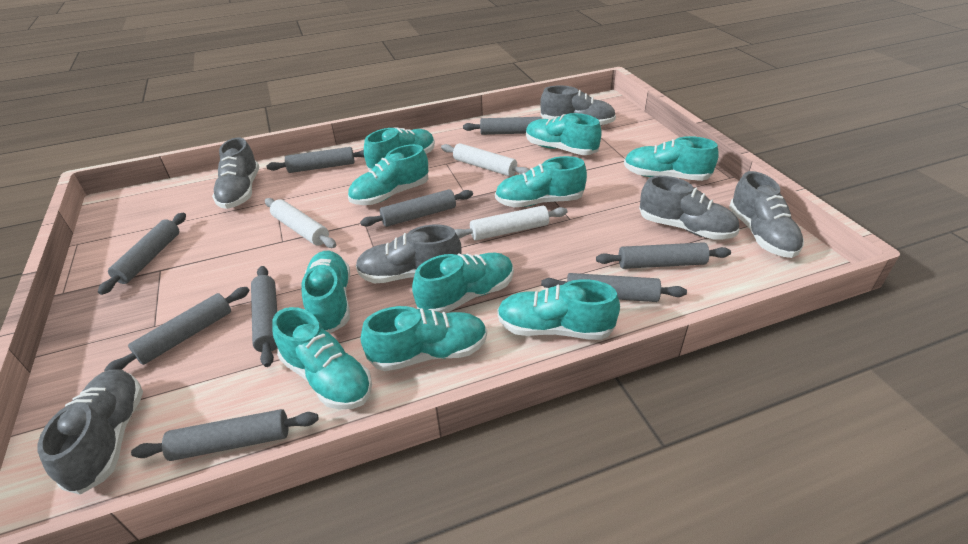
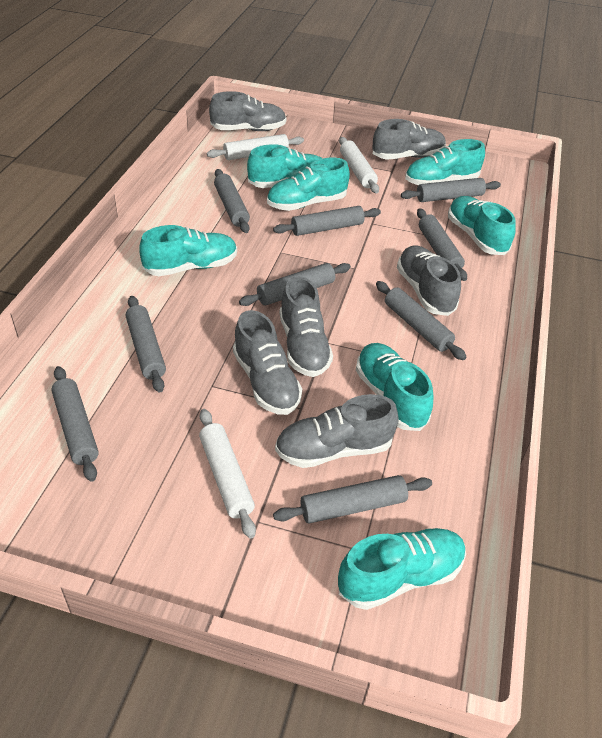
turquoise shoe: 10 -> 7

